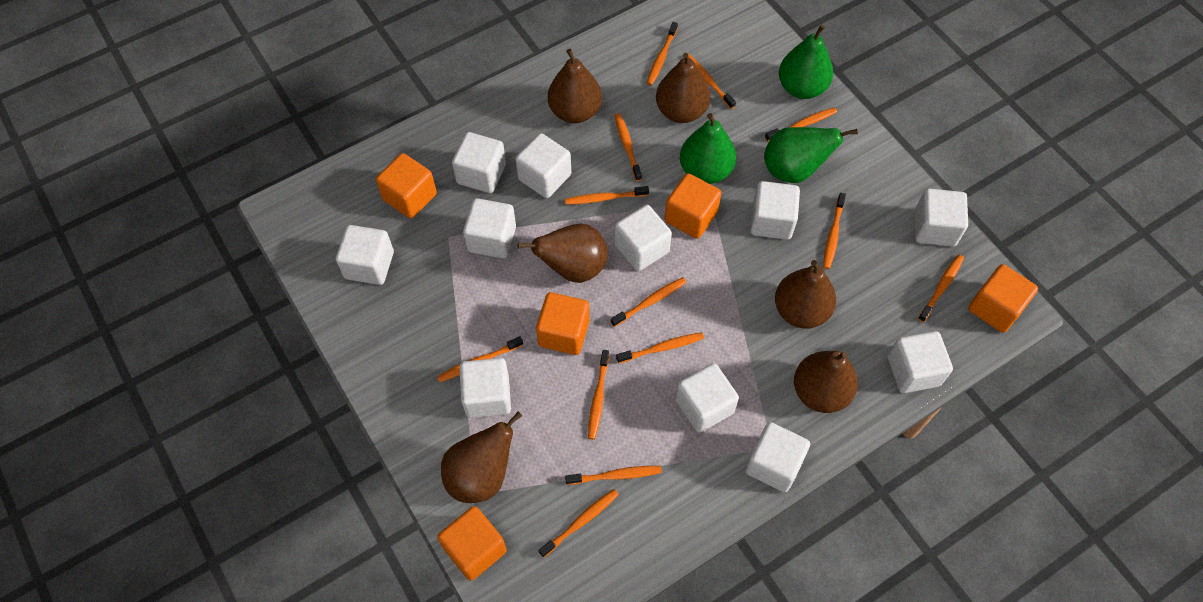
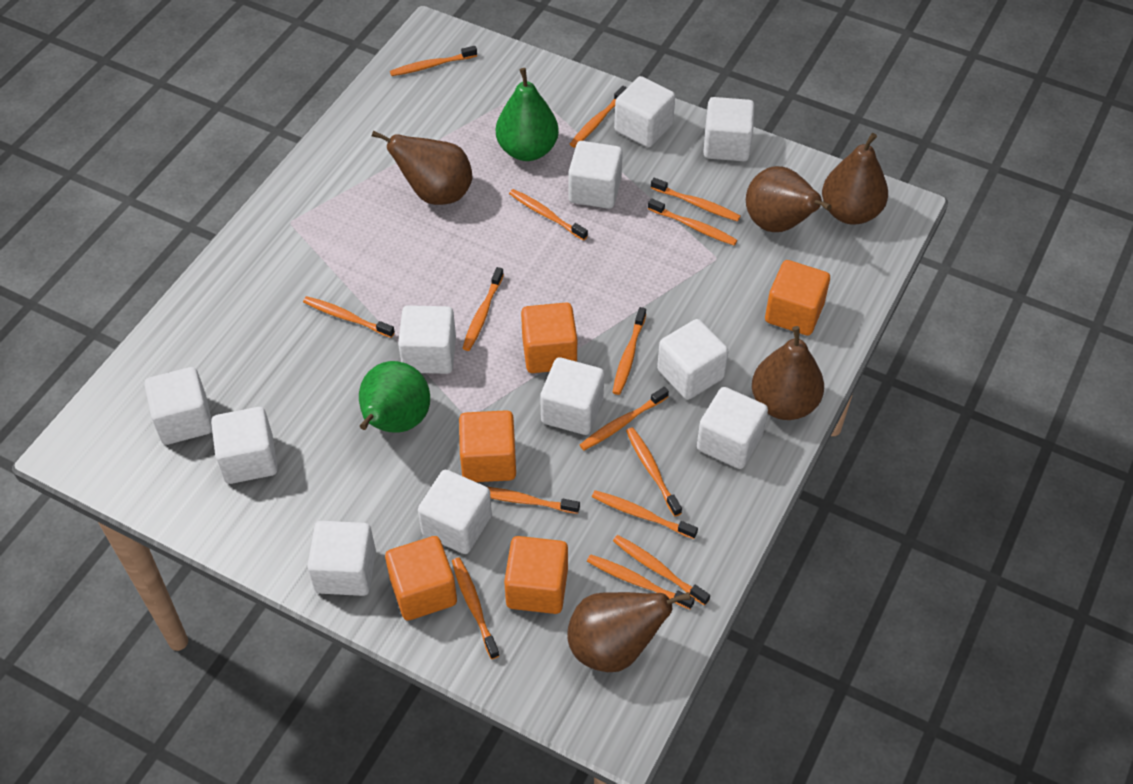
brown pear: 6 -> 5
green pear: 3 -> 2
orange toothbrush: 13 -> 15

